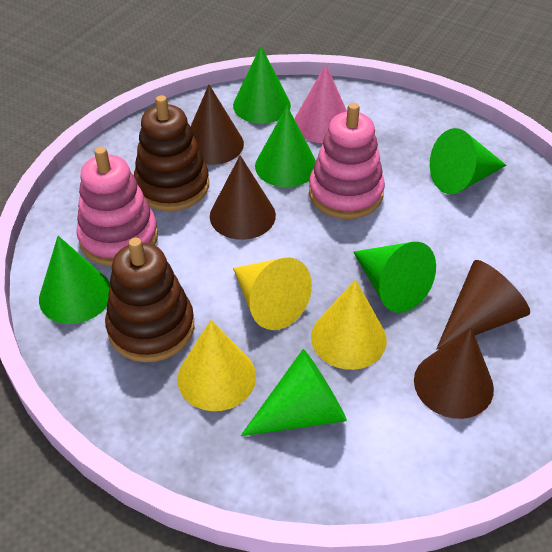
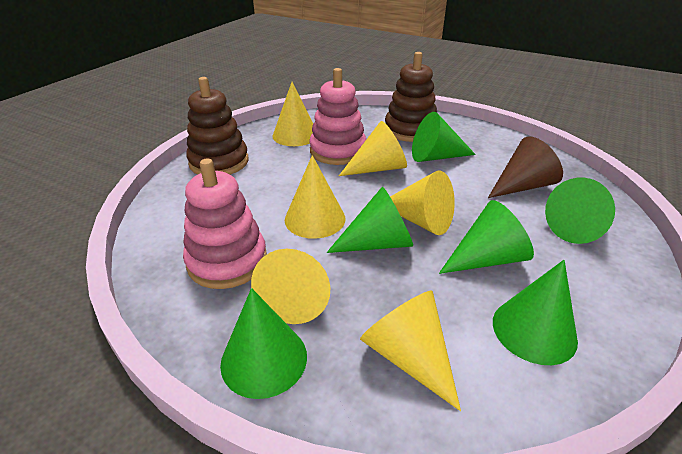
brown cone: 4 -> 1
pink cone: 1 -> 0
yellow cone: 3 -> 6

